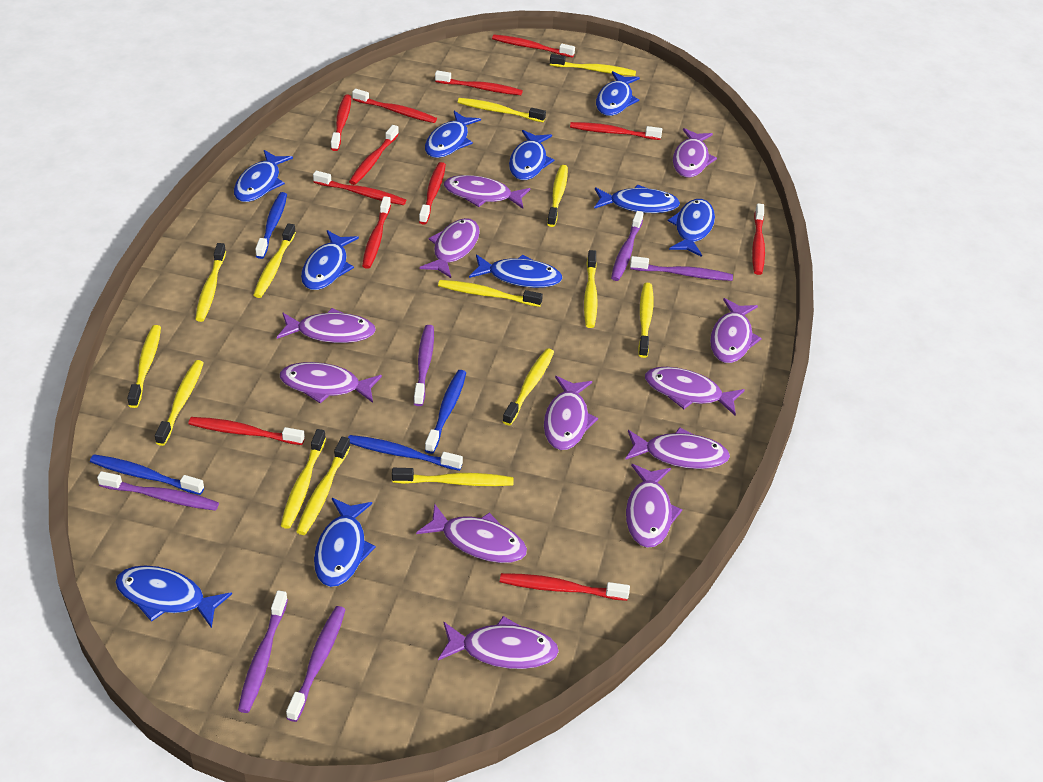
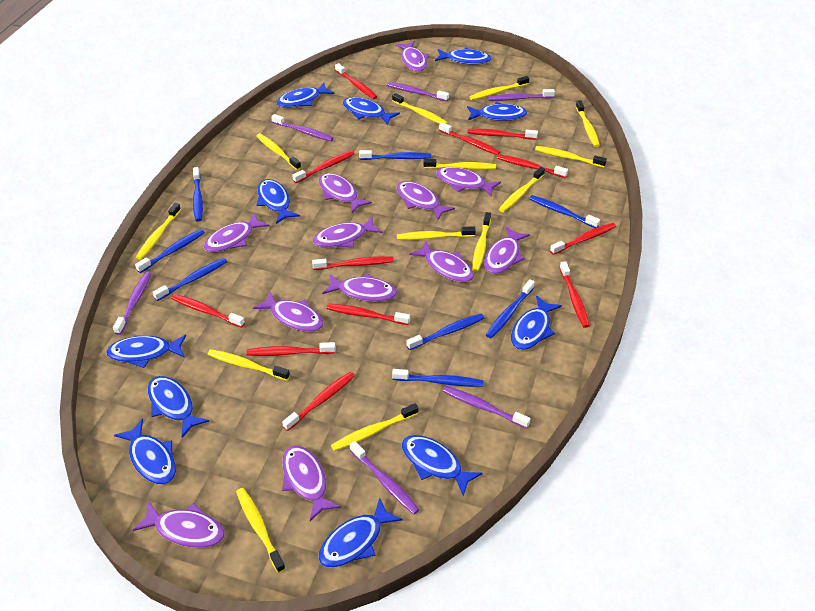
blue fish: 10 -> 11
blue toothbrush: 4 -> 8
yellow toothbrush: 14 -> 13

